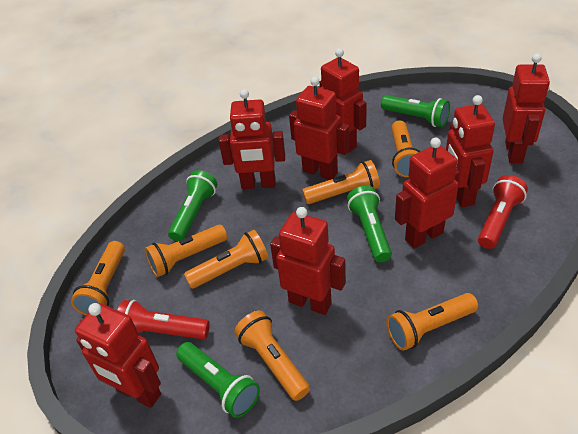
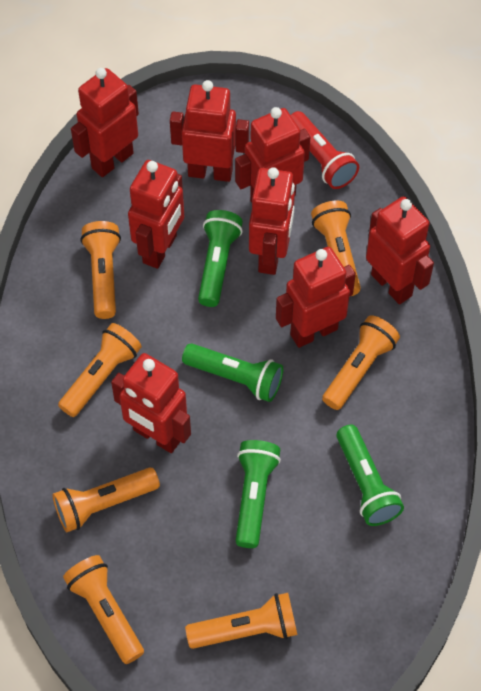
red flashlight: 2 -> 1

